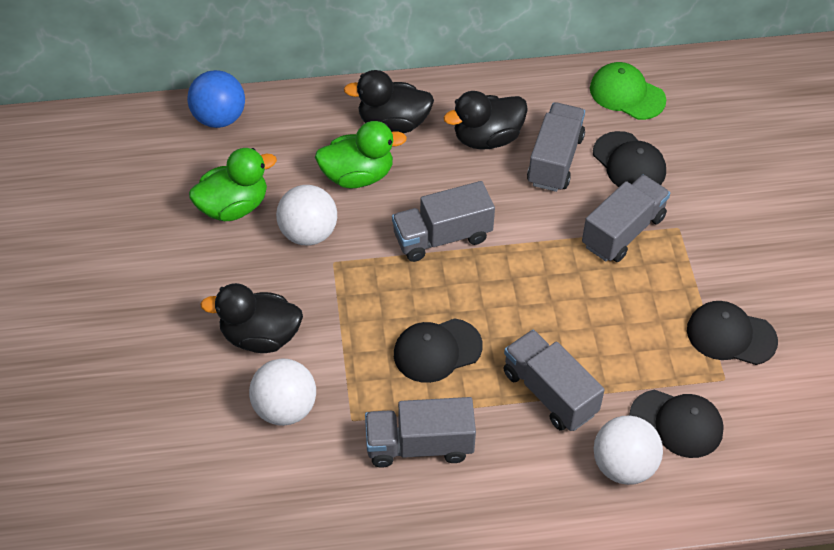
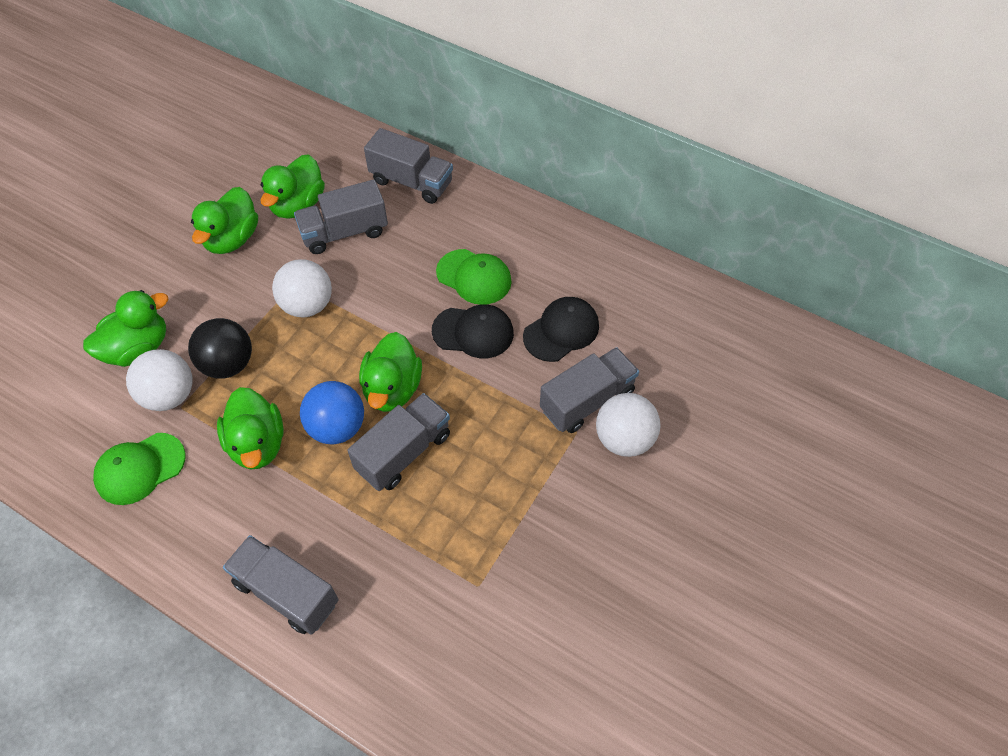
black ball: 0 -> 1
black cap: 4 -> 2
black duck: 3 -> 0
green cap: 1 -> 2
green duck: 2 -> 5

